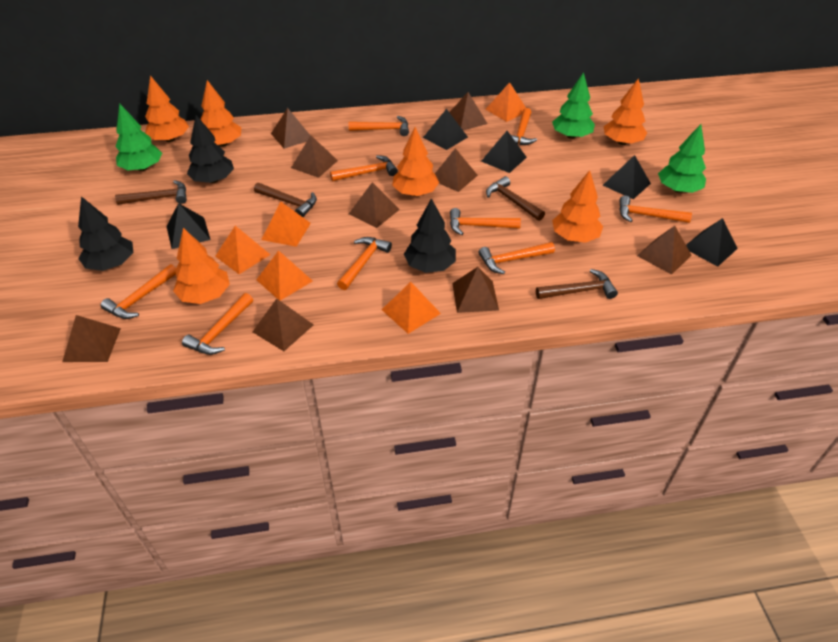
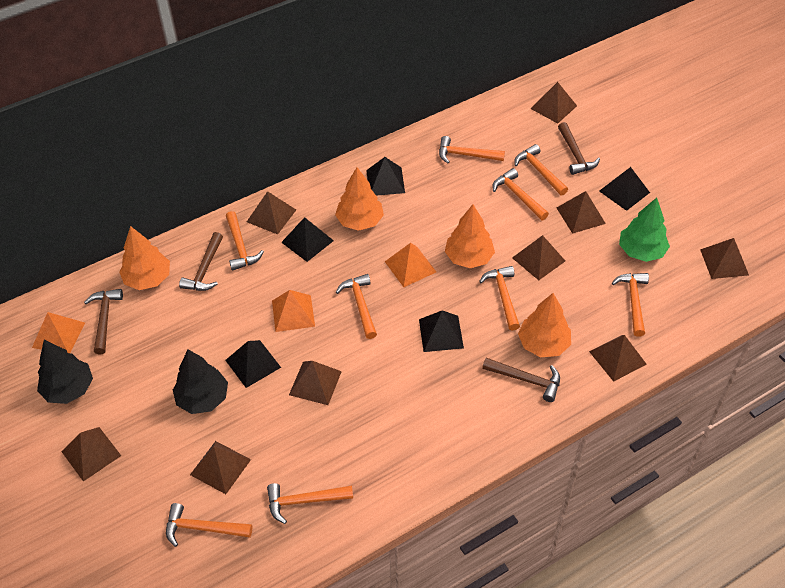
black tree: 3 -> 2
green tree: 3 -> 1
orange pyramid: 5 -> 3
orange tree: 6 -> 4

